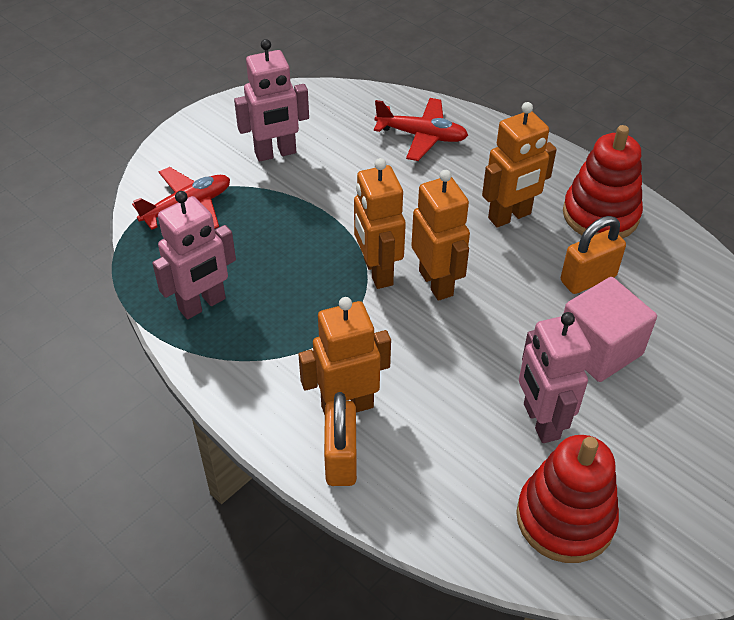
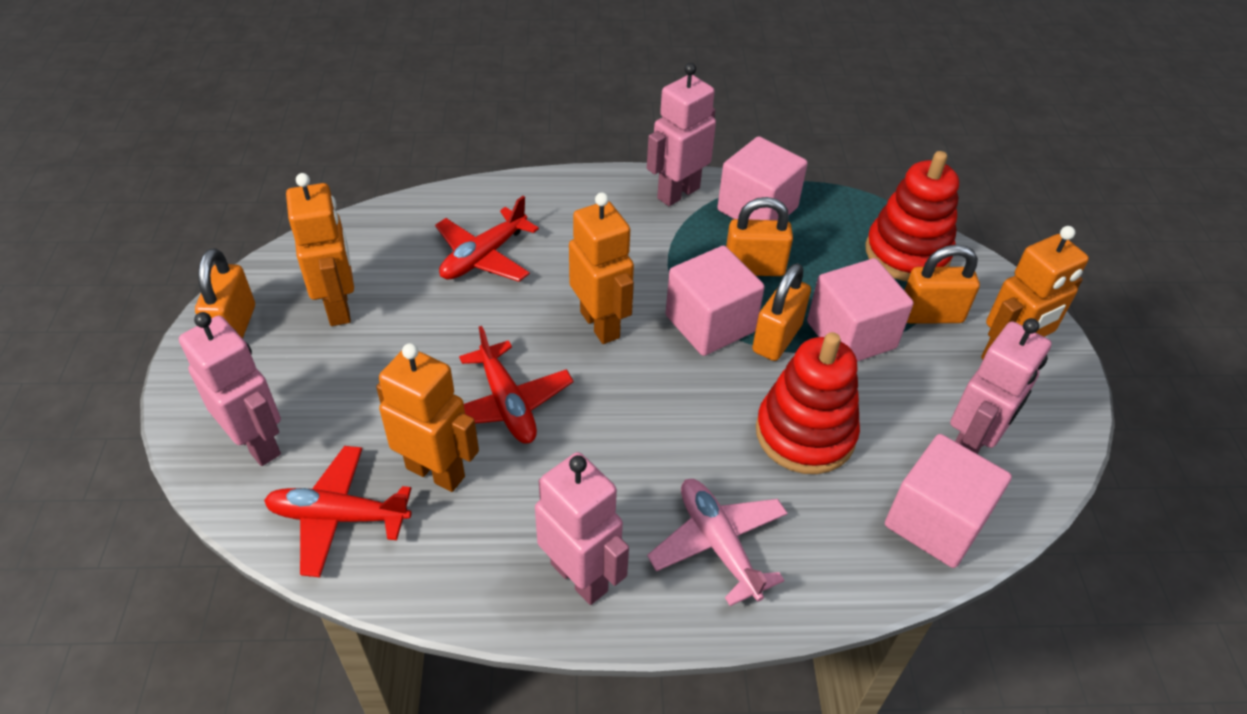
orange padlock: 2 -> 4
pink cube: 1 -> 4
pink plane: 0 -> 1
pink robot: 3 -> 4
red plane: 2 -> 3

